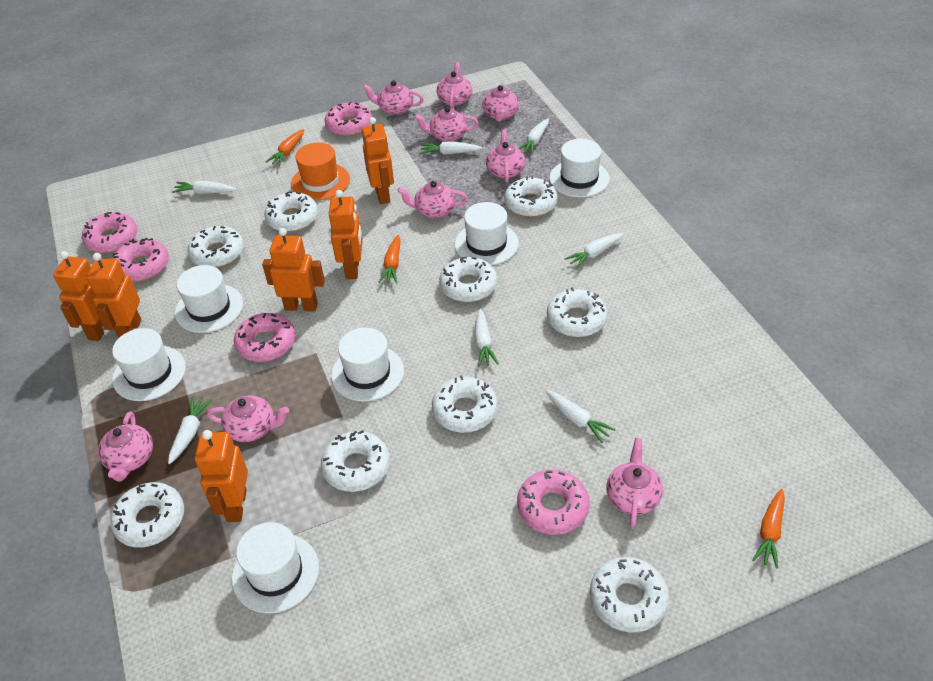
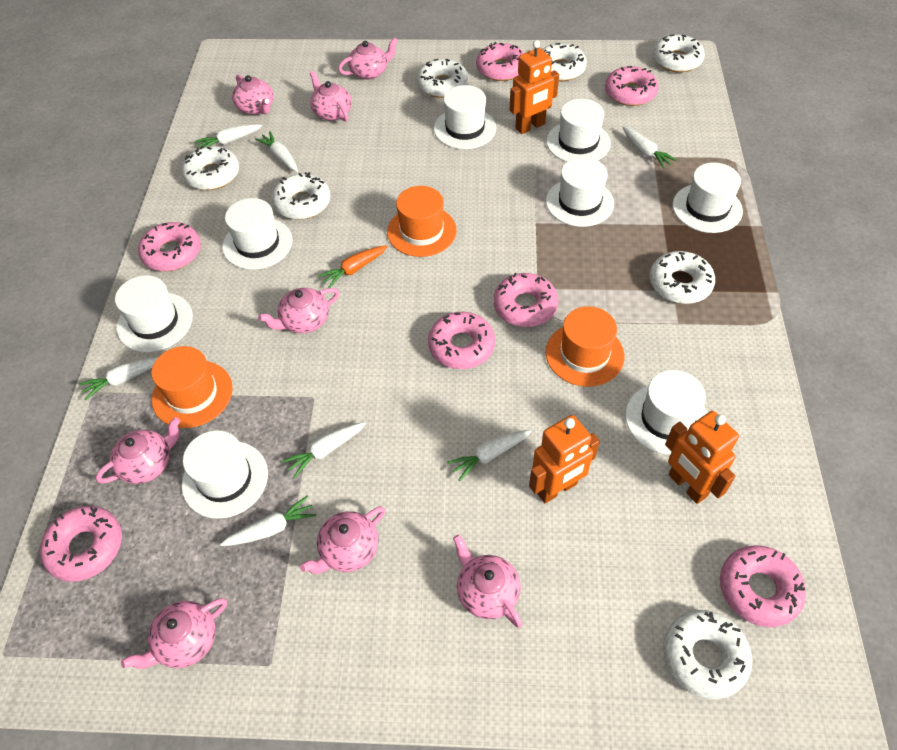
orange carrot: 3 -> 1
orange hat: 1 -> 3
orange robot: 6 -> 3
pink donut: 5 -> 7
pink teapot: 9 -> 8
white donut: 9 -> 7
white hat: 6 -> 8

